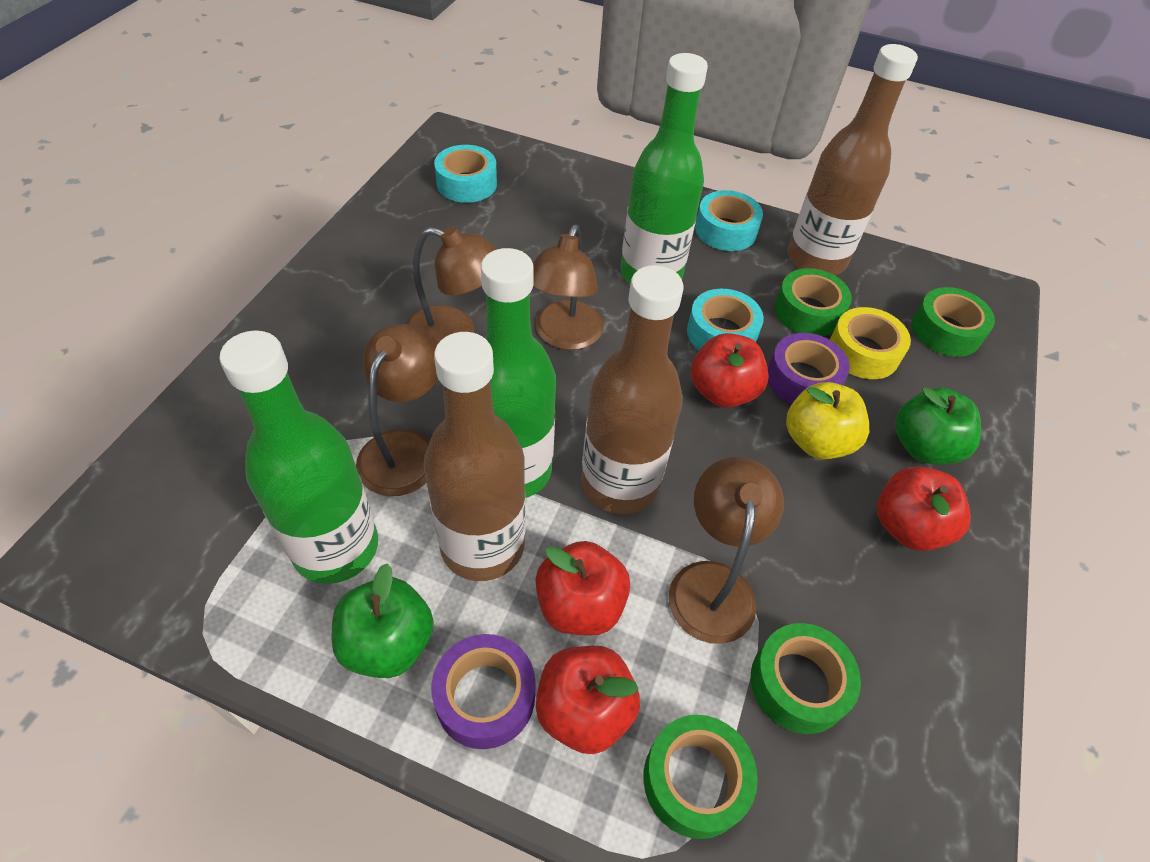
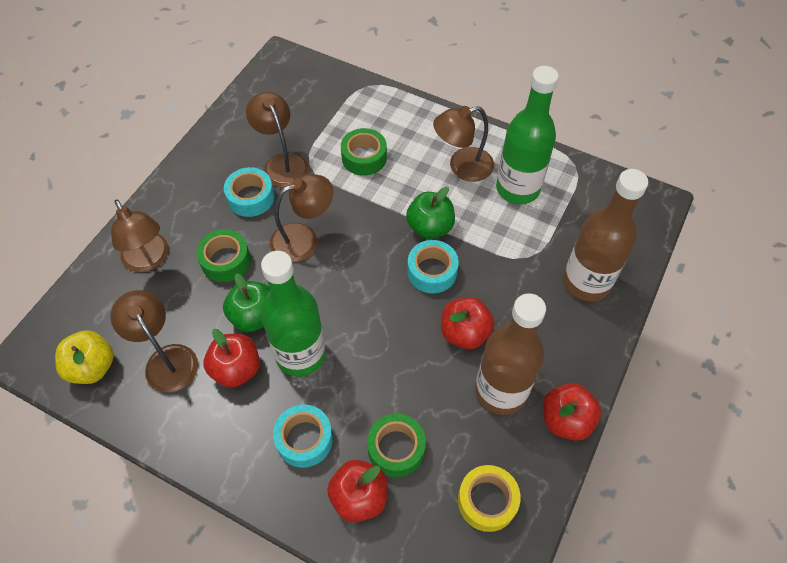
brown bottle: 3 -> 2
brown lamp: 4 -> 5
green bottle: 3 -> 2
green tape: 4 -> 3
purple tape: 2 -> 0

